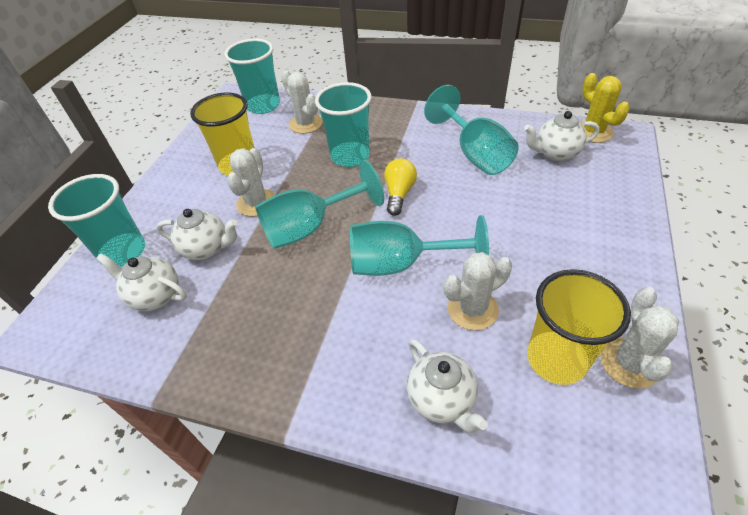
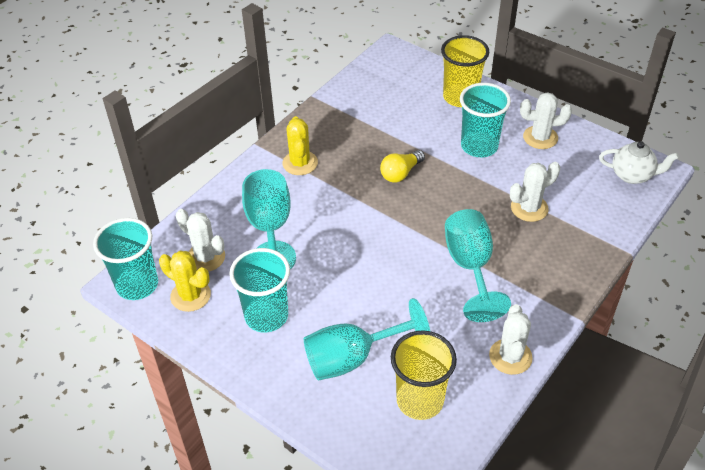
white teapot: 4 -> 1
yellow cactus: 1 -> 2

